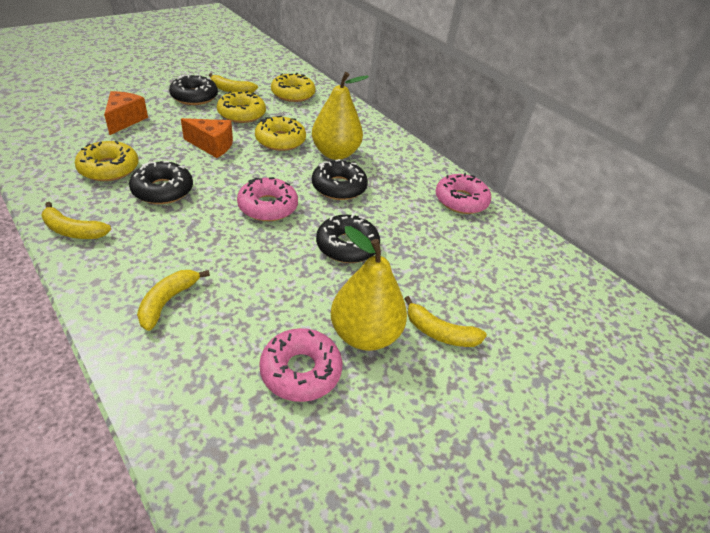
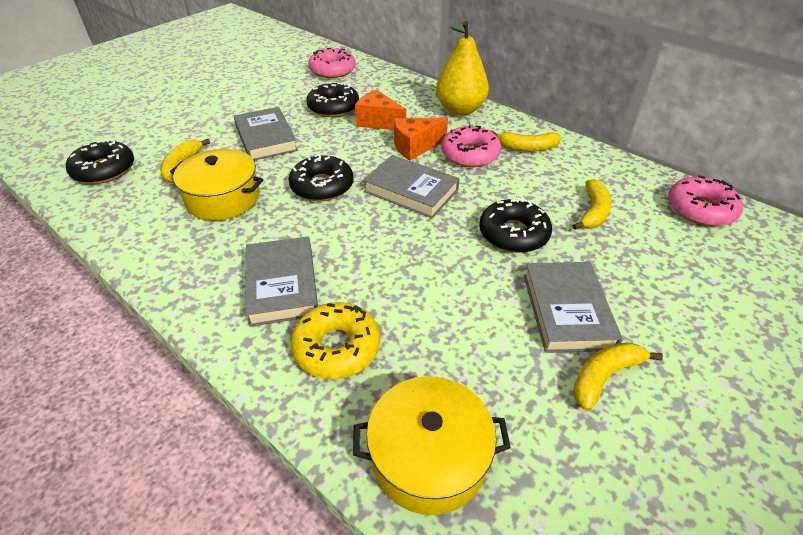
grey book: 0 -> 4
yellow donut: 4 -> 1
yellow pear: 2 -> 1
yellow pot: 0 -> 2

